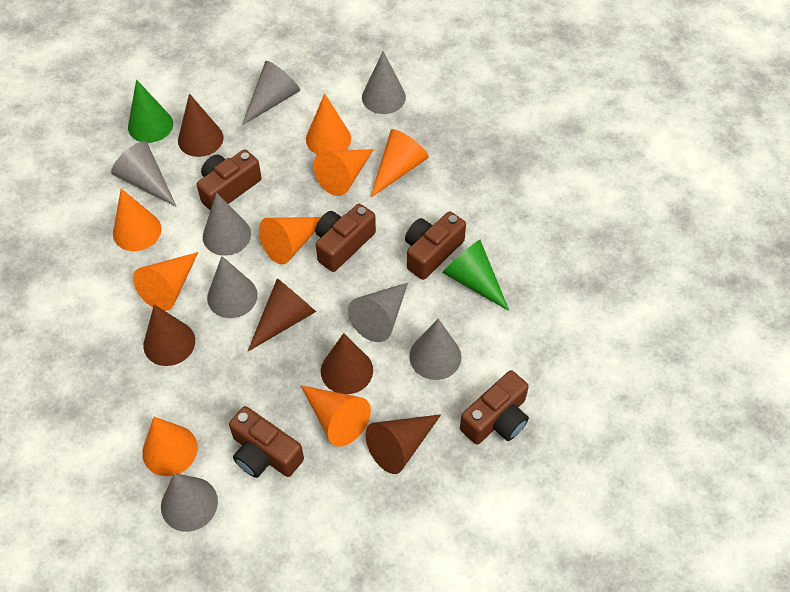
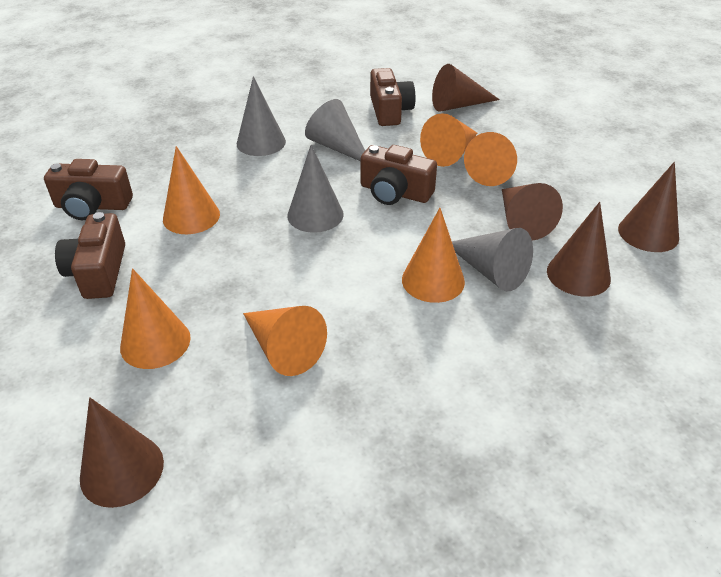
brown camera: 5 -> 4
green cone: 2 -> 0
grey cone: 8 -> 4
orange cone: 8 -> 6

